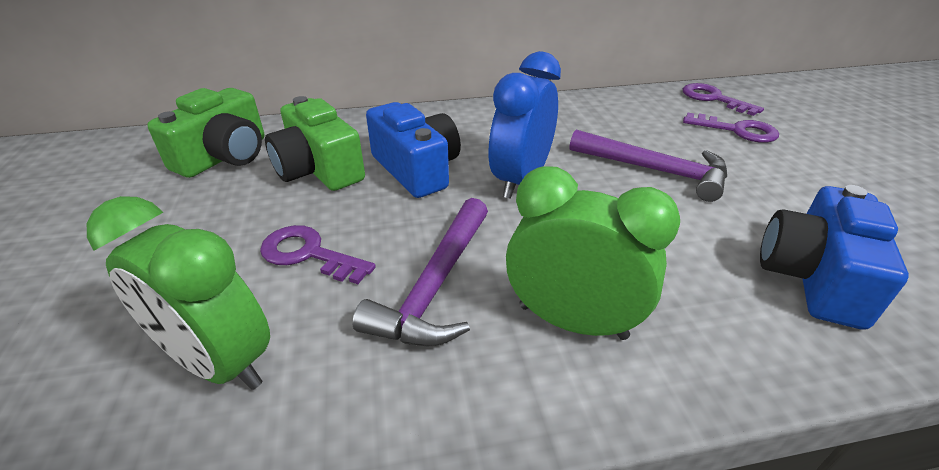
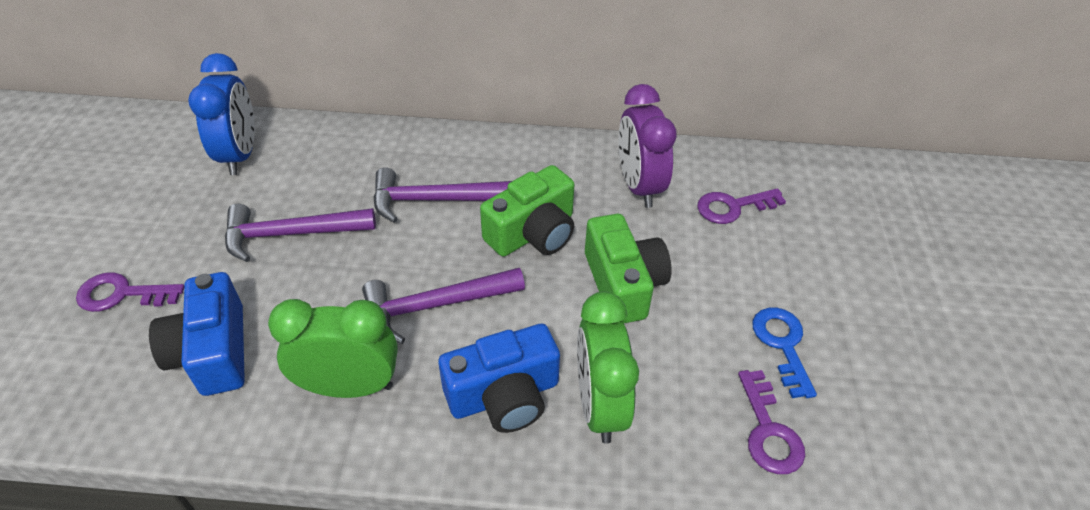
blue key: 0 -> 1
purple clock: 0 -> 1
purple hammer: 2 -> 3

